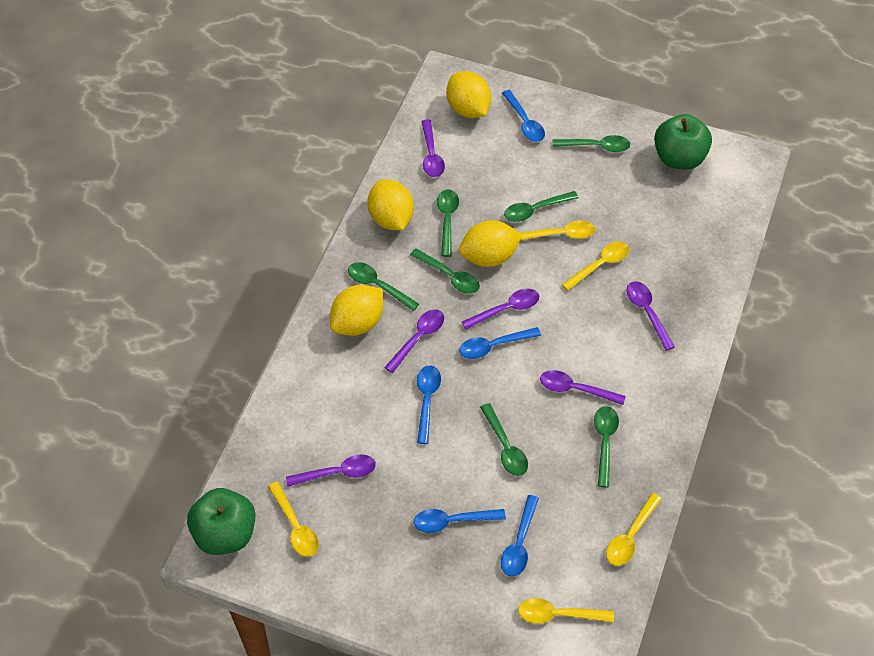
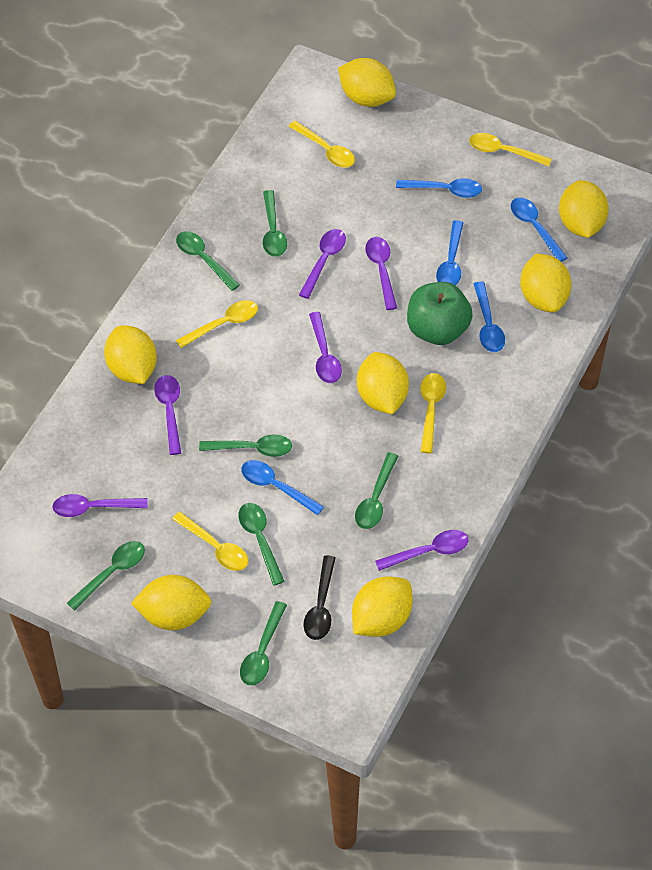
black spoon: 0 -> 1
green apple: 2 -> 1
yellow lemon: 4 -> 7

